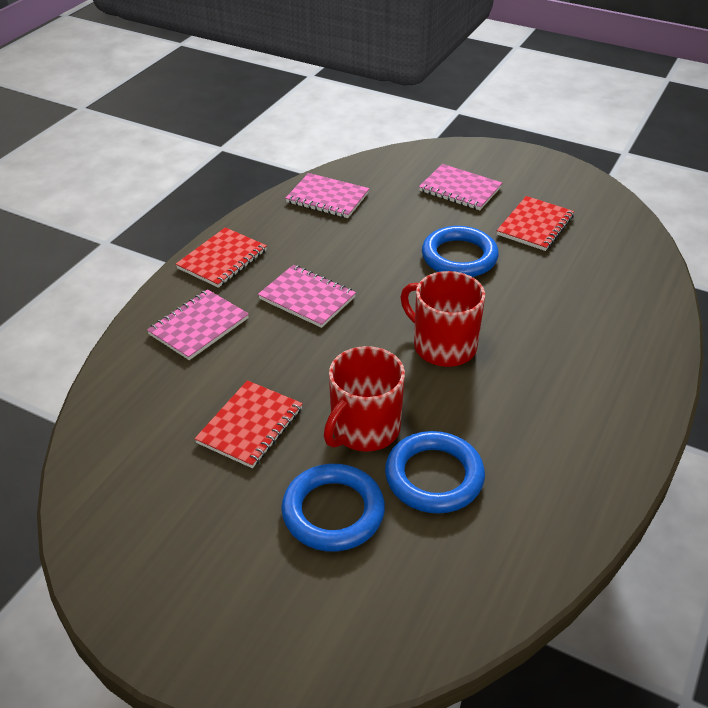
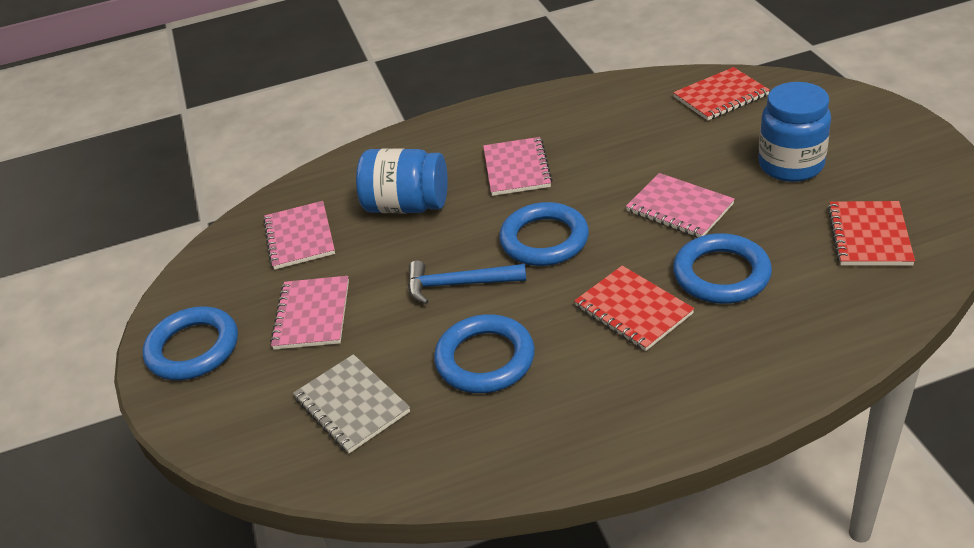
blue hammer: 0 -> 1
blue jar: 0 -> 2
blue ring: 3 -> 4
grey notebook: 0 -> 1
red mug: 2 -> 0

